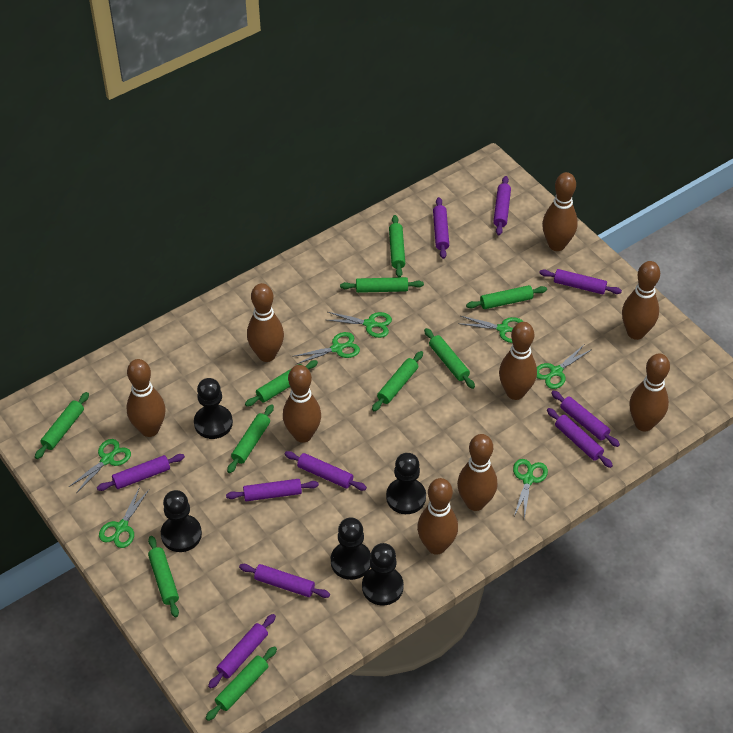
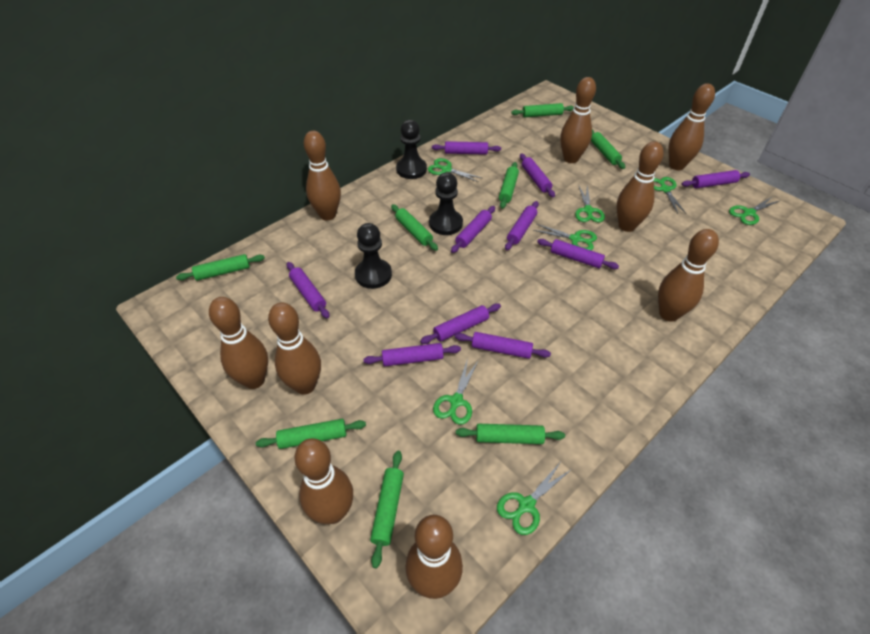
black pawn: 5 -> 3
green rolling pin: 10 -> 8

